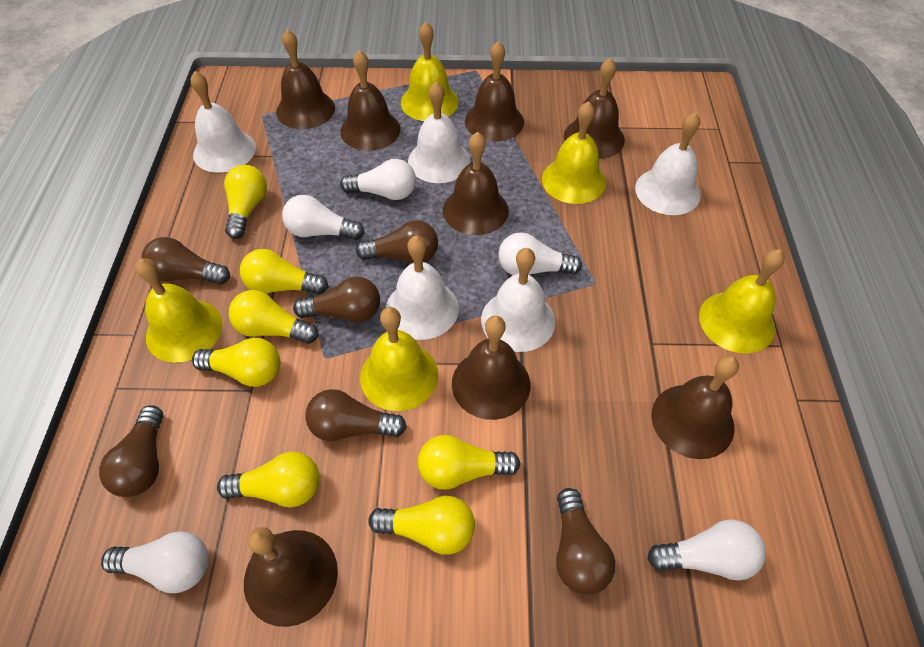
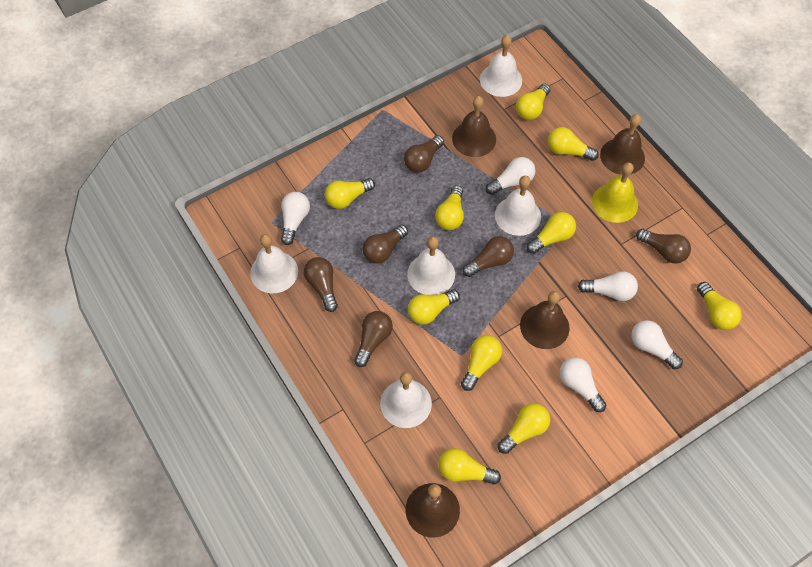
brown bell: 8 -> 4
yellow bell: 5 -> 1
yellow light bulb: 7 -> 10

